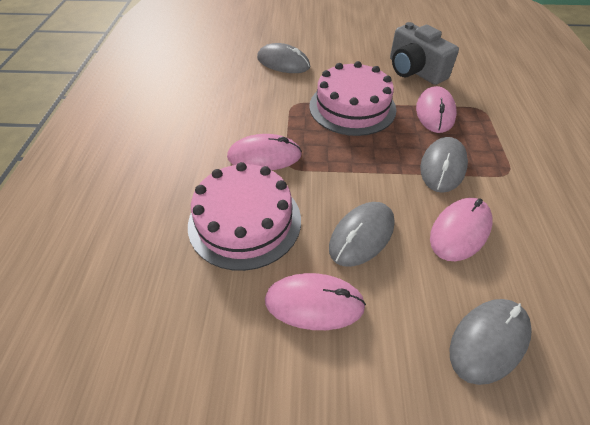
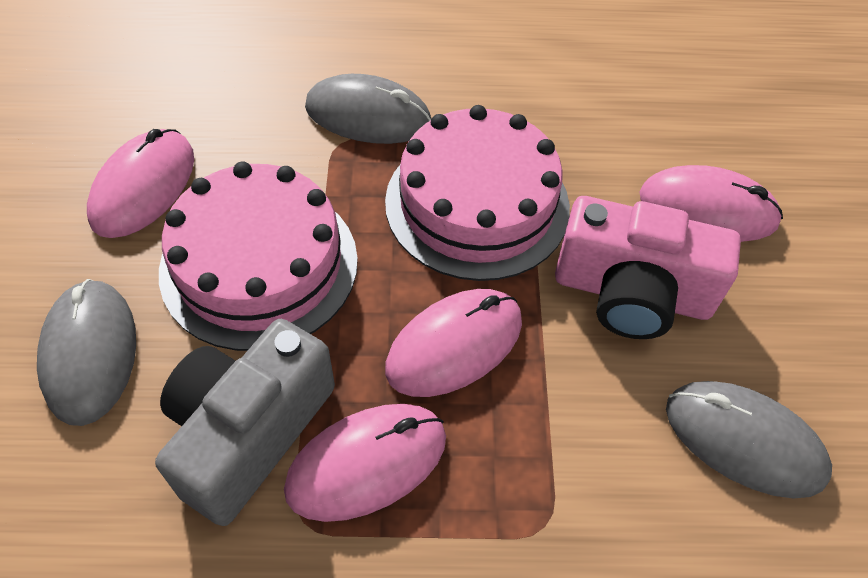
grey mouse: 4 -> 3
pink camera: 0 -> 1

